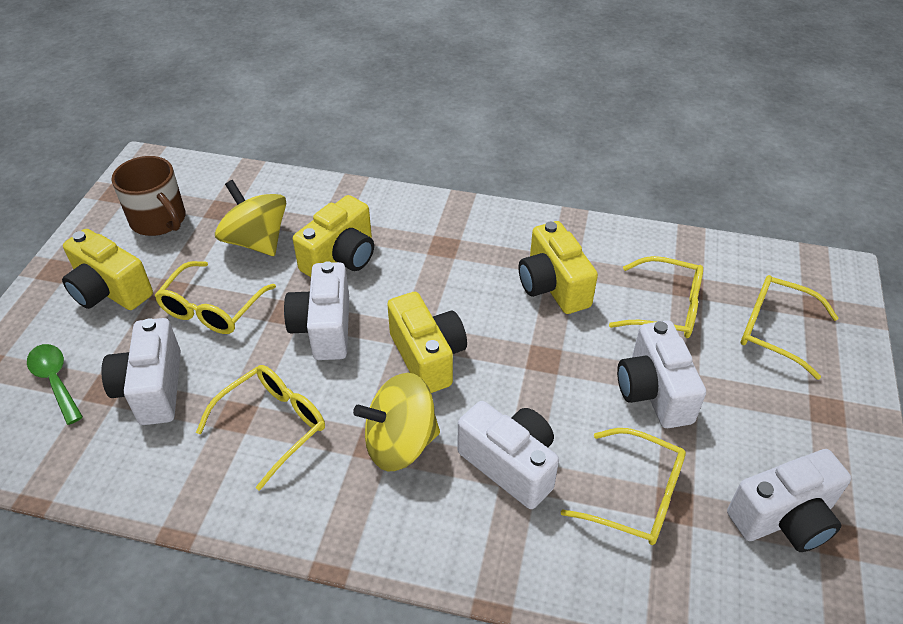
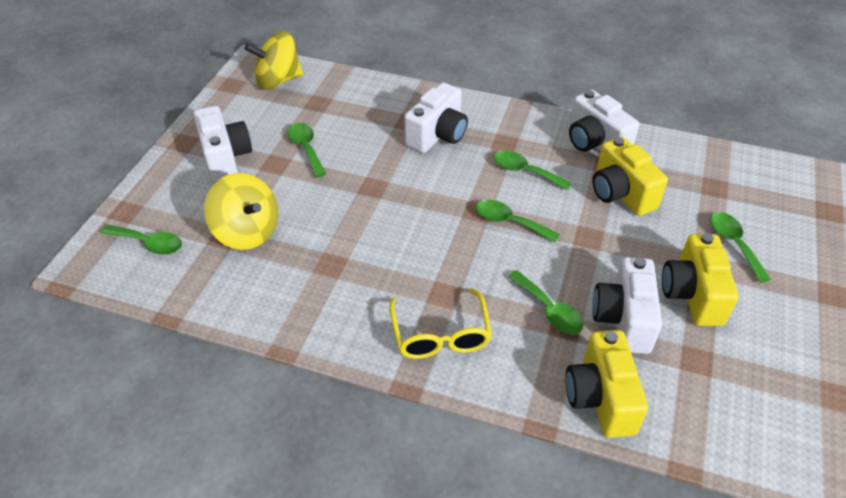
brown mug: 1 -> 0
green spoon: 1 -> 6
white camera: 5 -> 4
yellow camera: 4 -> 3
yellow glasses: 5 -> 1

